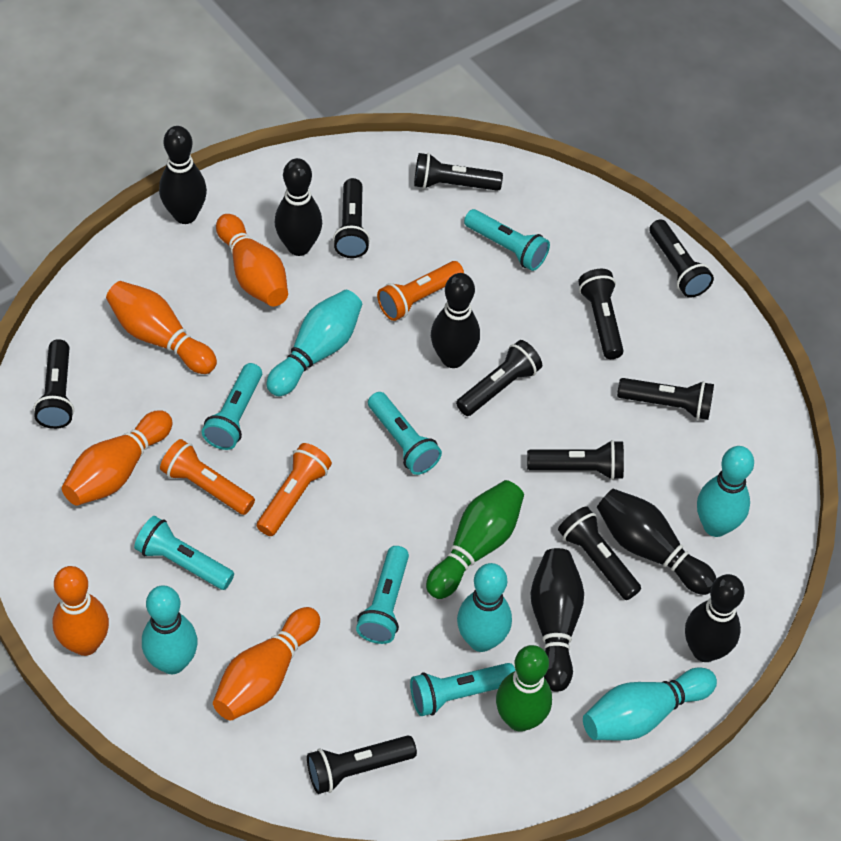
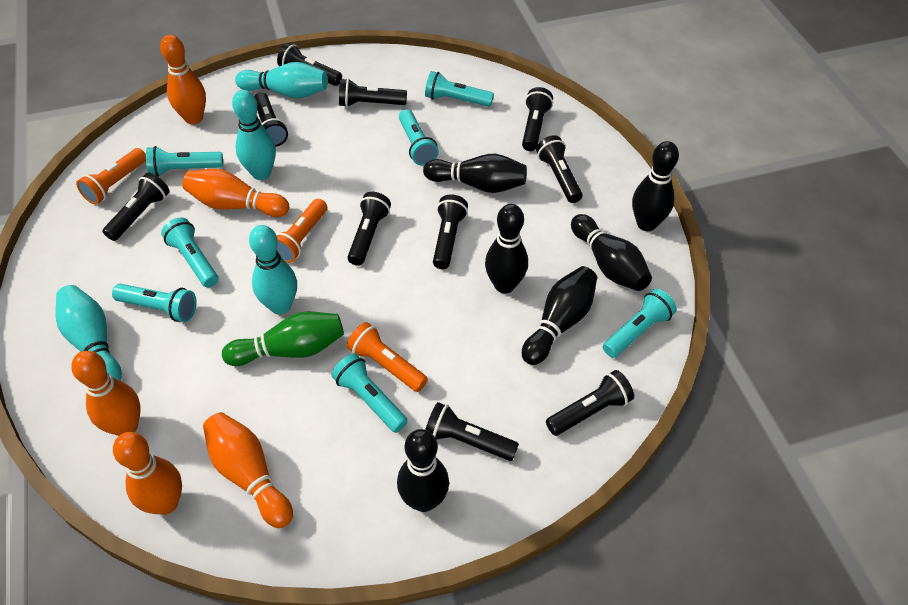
green bowling pin: 2 -> 1
turquoise bowling pin: 5 -> 4
turquoise flashlight: 6 -> 7

